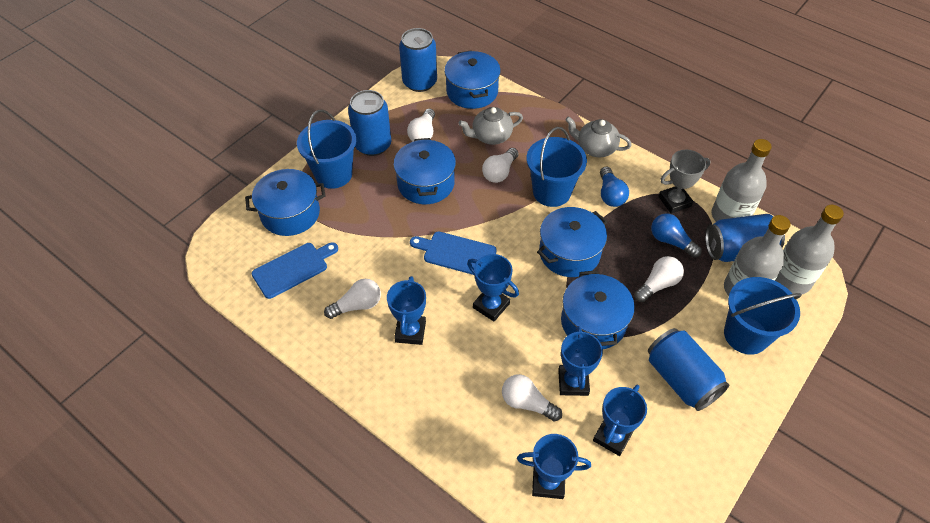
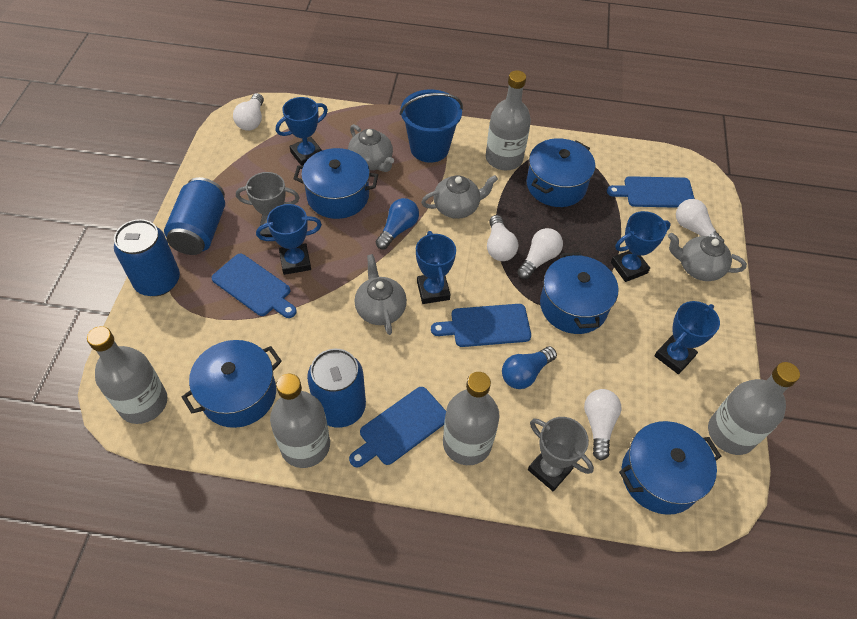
blue bucket: 3 -> 1
blue can: 4 -> 3
blue cutting board: 2 -> 4
grey bottle: 3 -> 5
grey teapot: 2 -> 4
grey trophy: 1 -> 2

